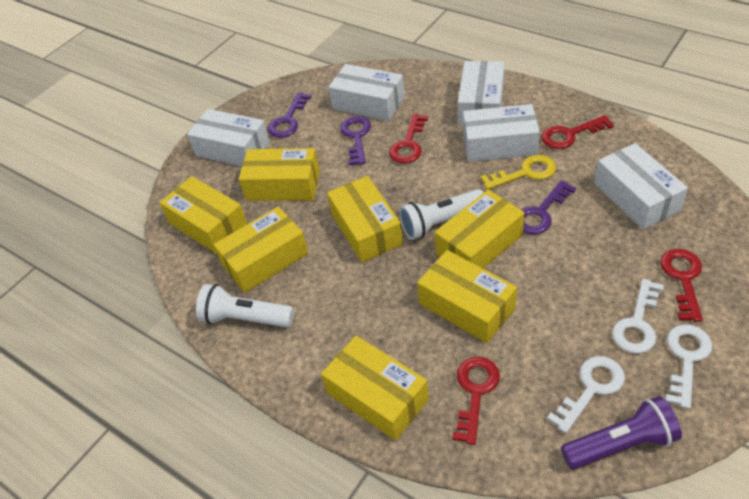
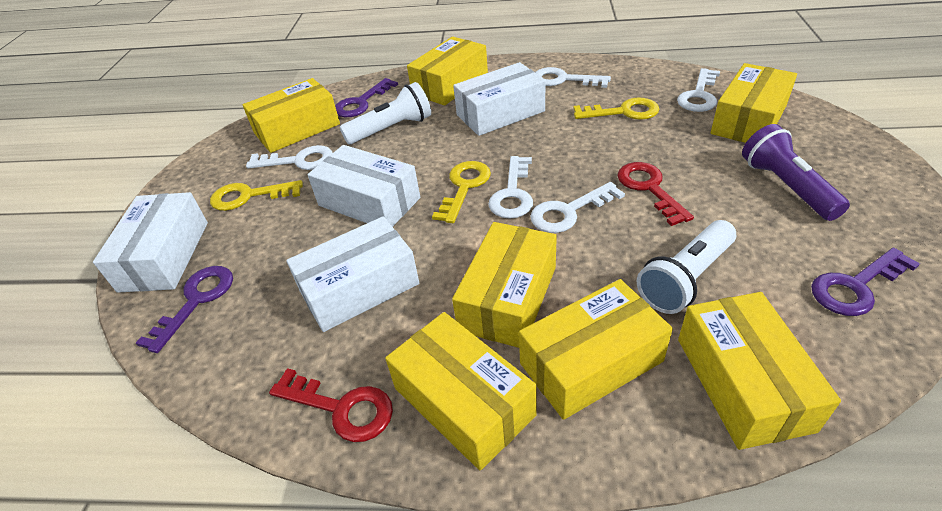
red key: 4 -> 2
white box: 5 -> 4
white key: 3 -> 5
yellow key: 1 -> 3

